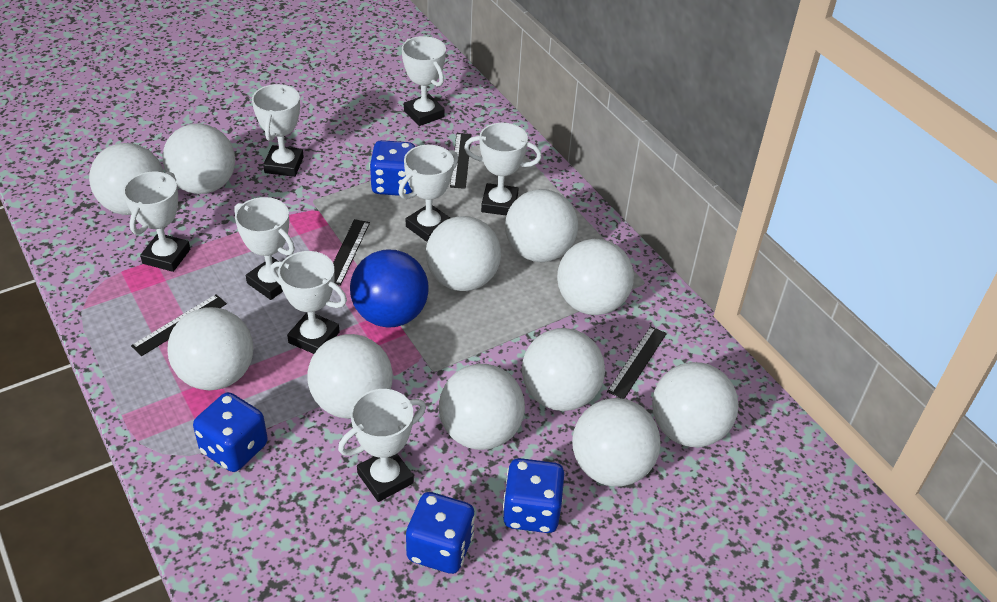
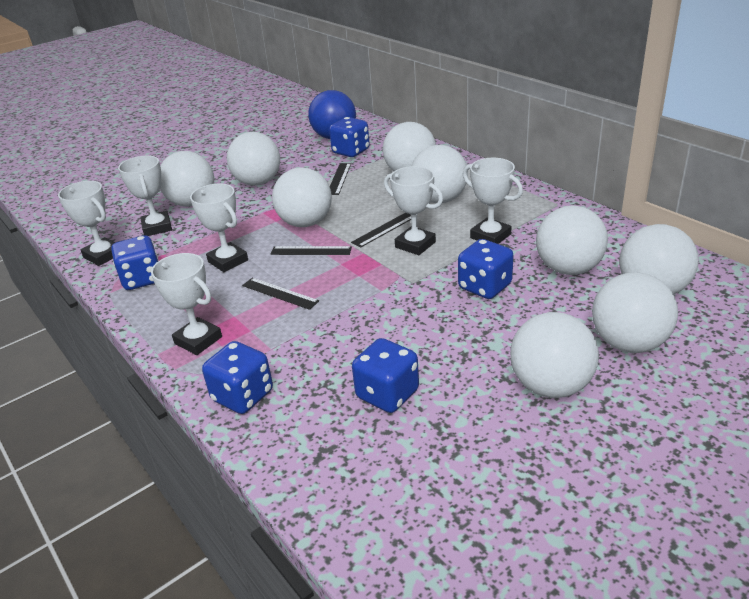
blue dice: 4 -> 5
white ball: 11 -> 9
white trophy: 8 -> 6

